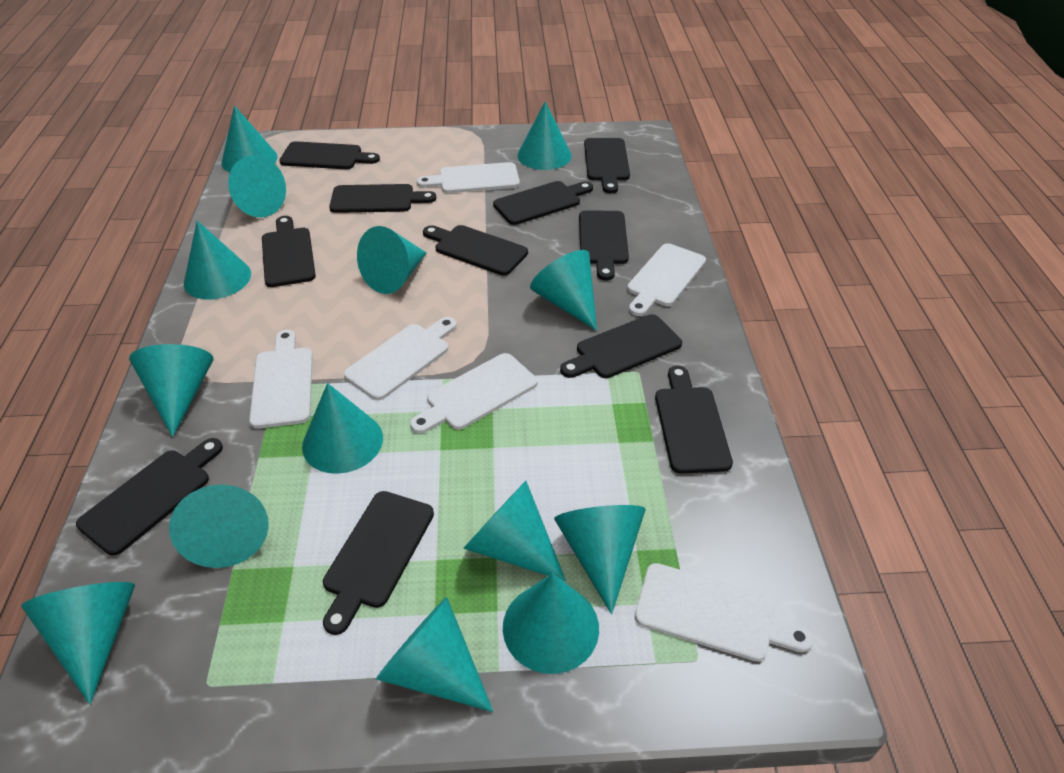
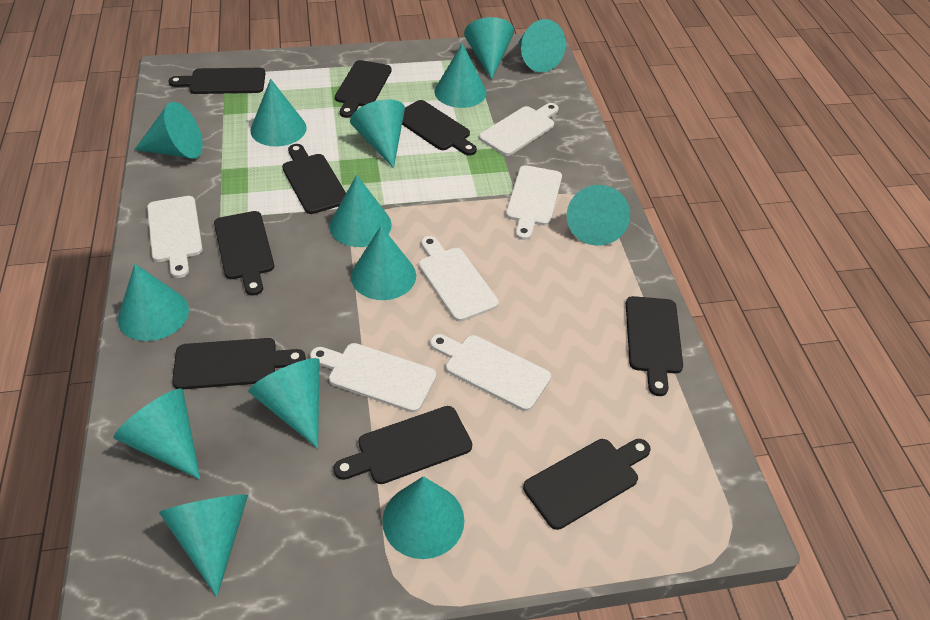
black cutting board: 11 -> 9

